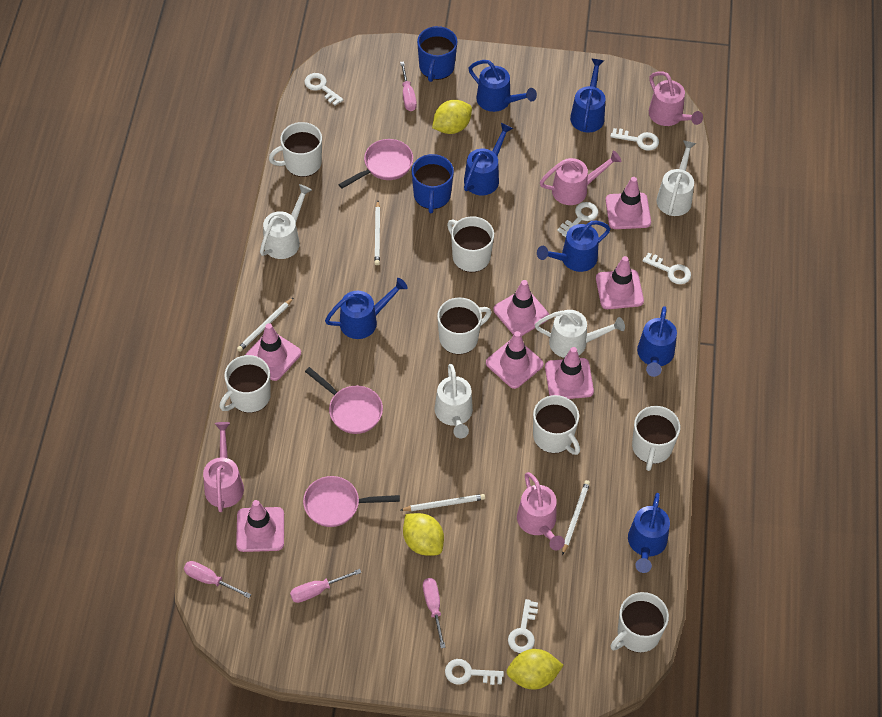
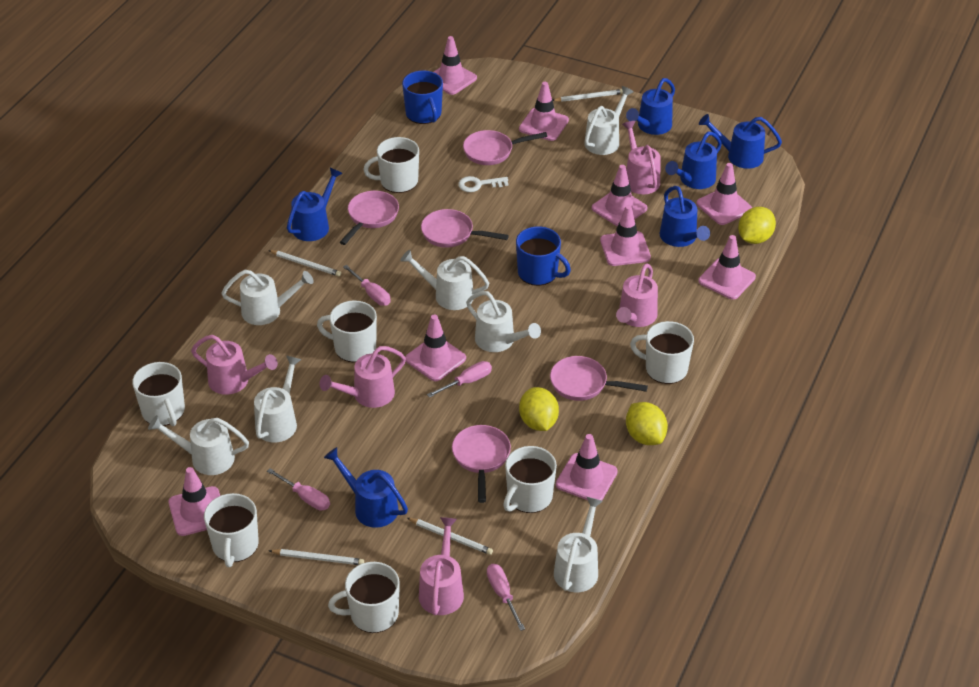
blue watering can: 7 -> 6
pink pan: 3 -> 5
pink traffic cone: 7 -> 9
pink watering can: 4 -> 5
white key: 6 -> 1
white watering can: 4 -> 7

